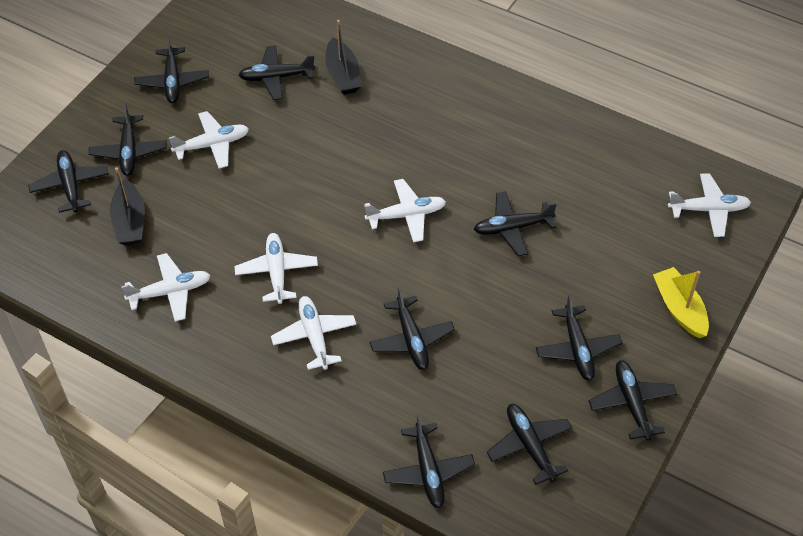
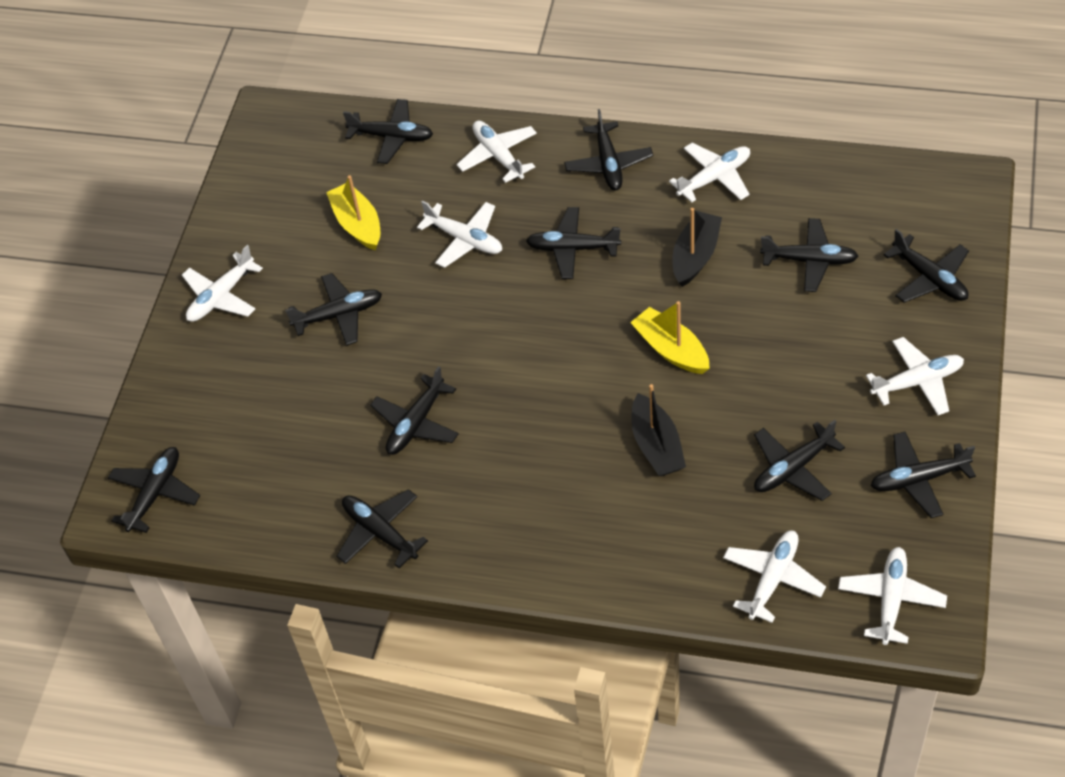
black plane: 10 -> 11
white plane: 6 -> 7
yellow boat: 1 -> 2

